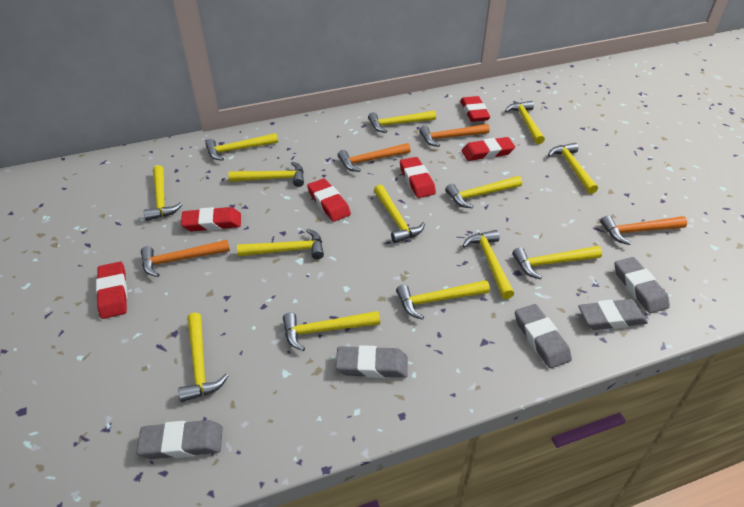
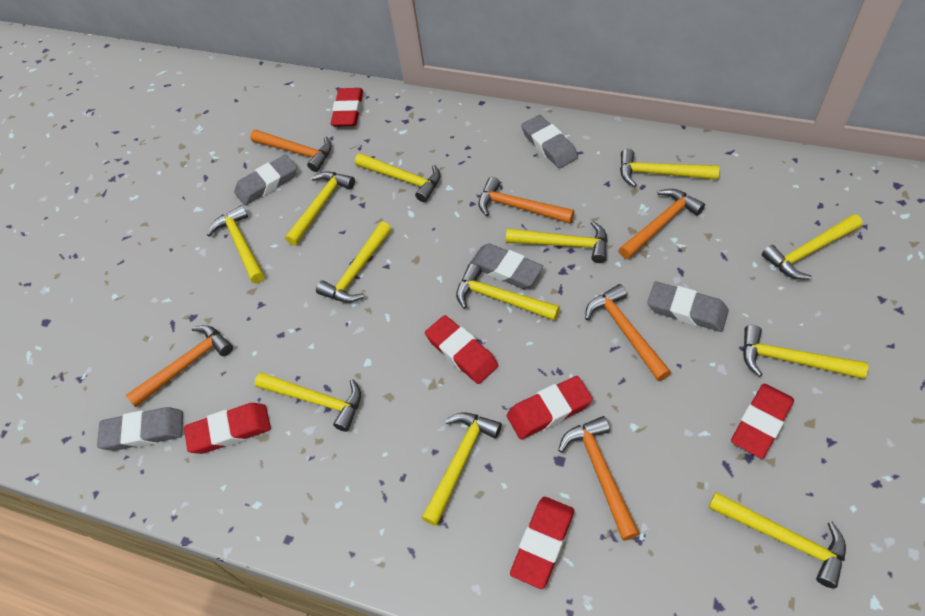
orange hammer: 4 -> 6
yellow hammer: 14 -> 12

